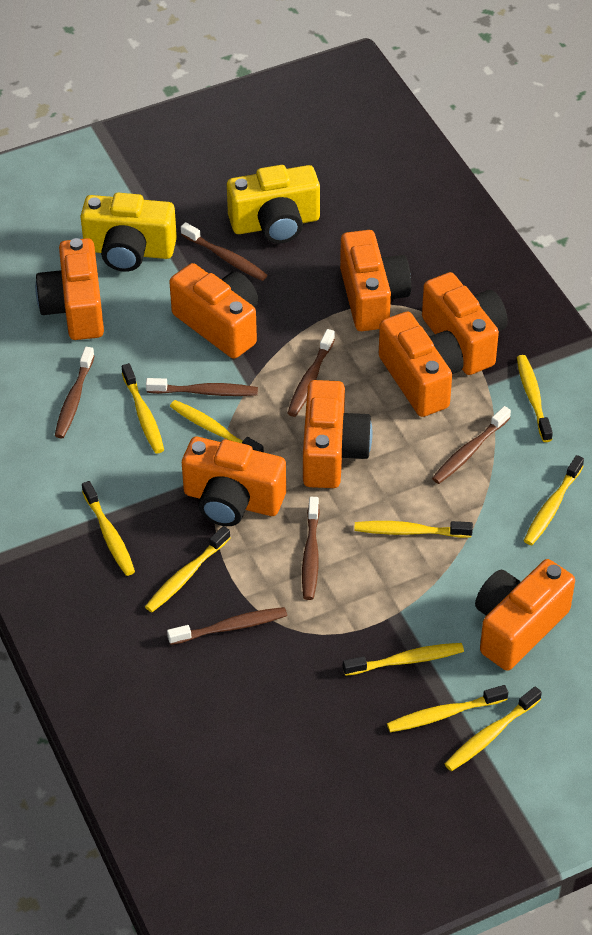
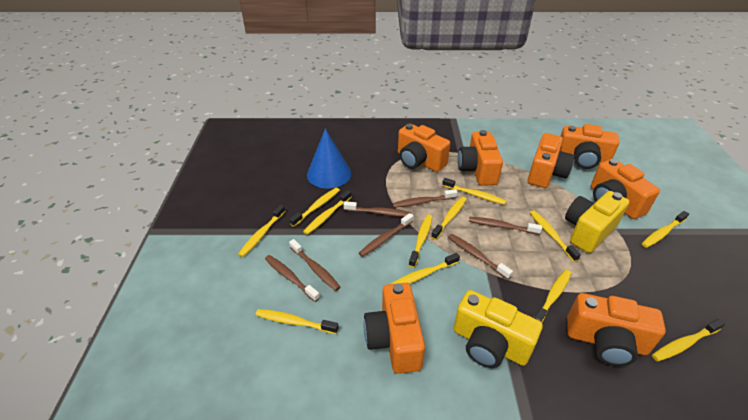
blue cone: 0 -> 1
orange camera: 8 -> 7
yellow toothbrush: 10 -> 12

